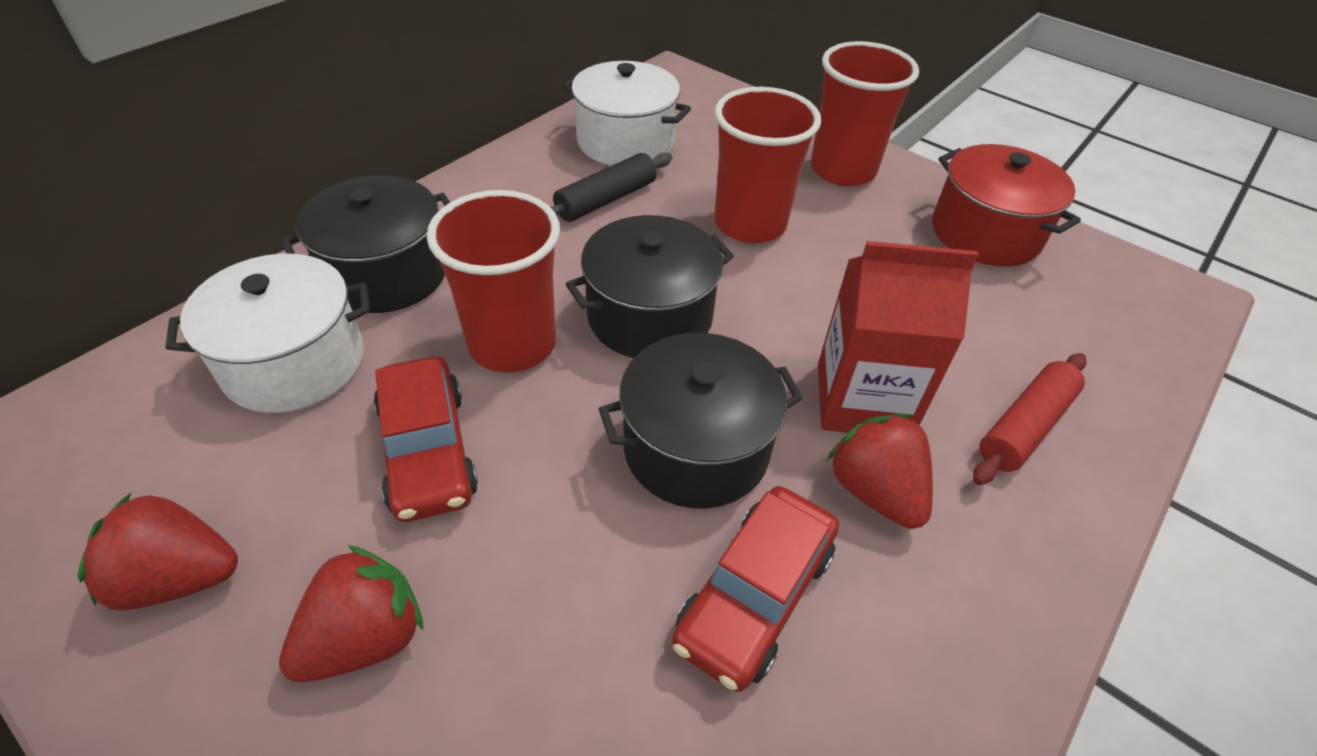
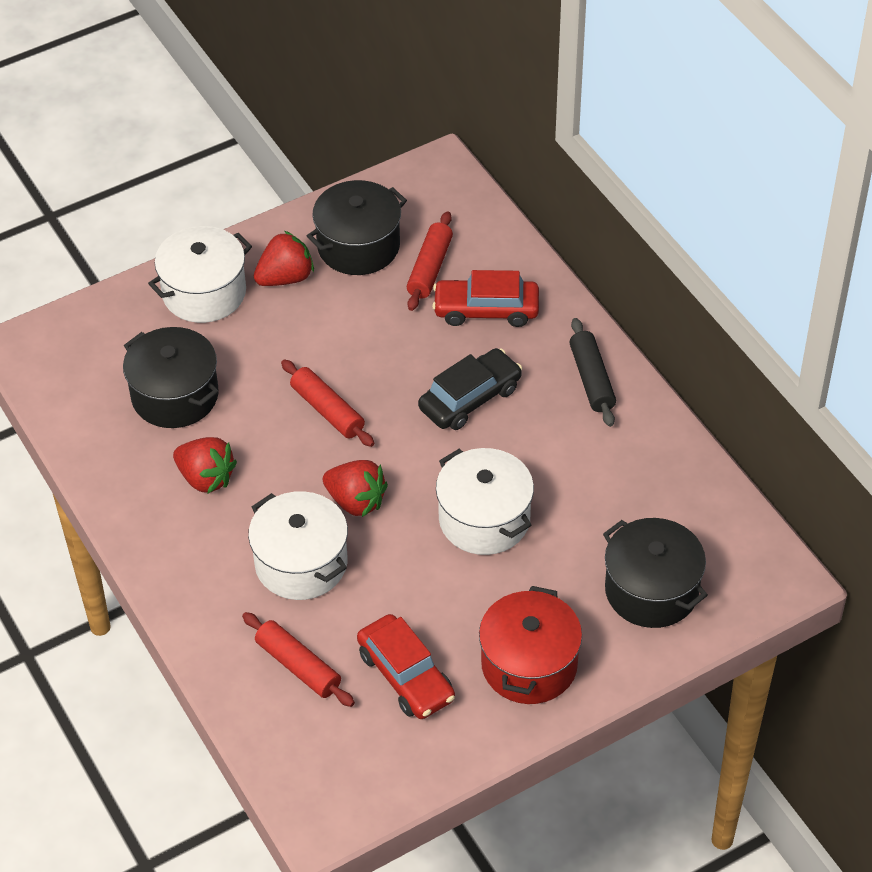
black car: 0 -> 1
red carton: 1 -> 0
red cup: 3 -> 0
red rolling pin: 1 -> 3
white pot: 2 -> 3

